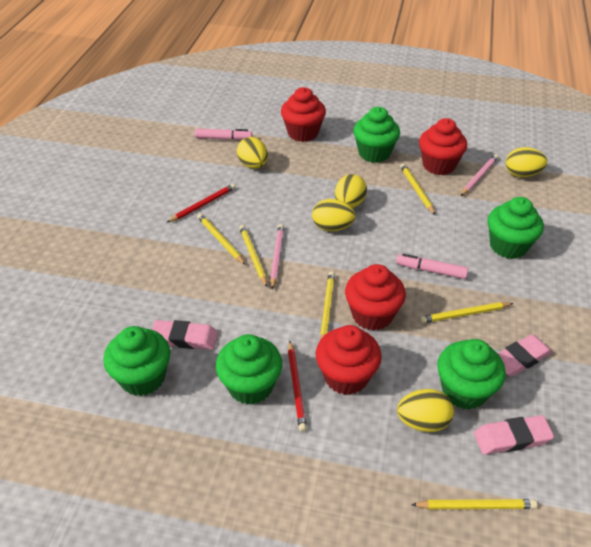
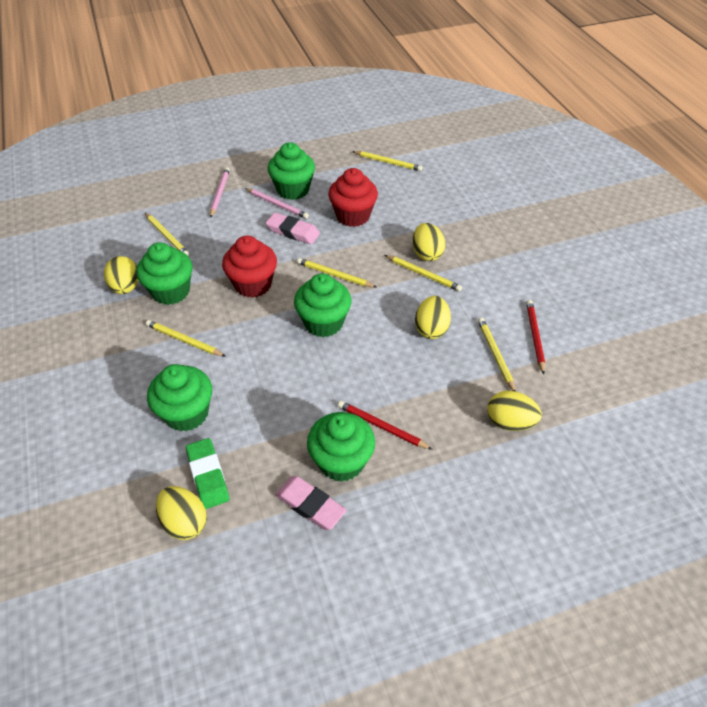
green eraser: 0 -> 1
pink eraser: 3 -> 2
pink marker: 2 -> 0
red cupcake: 4 -> 2

